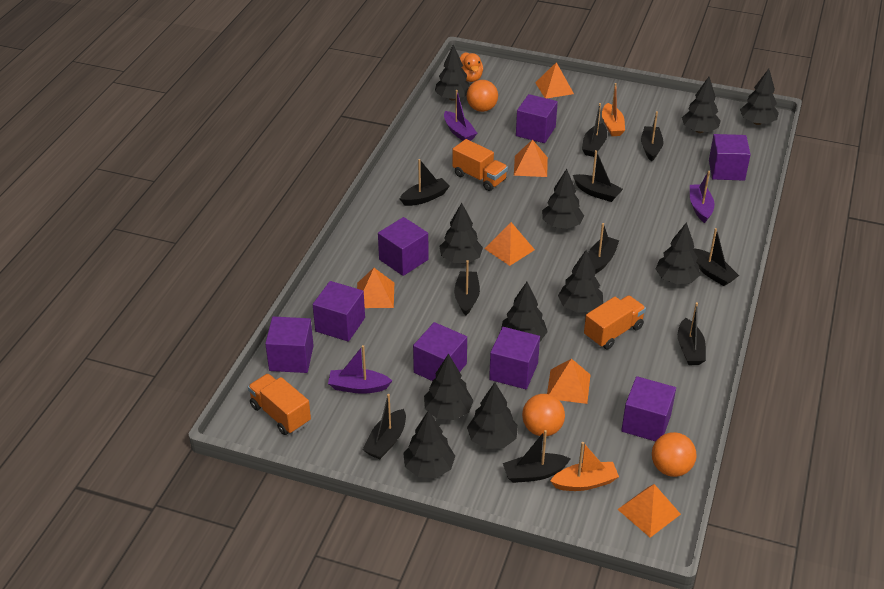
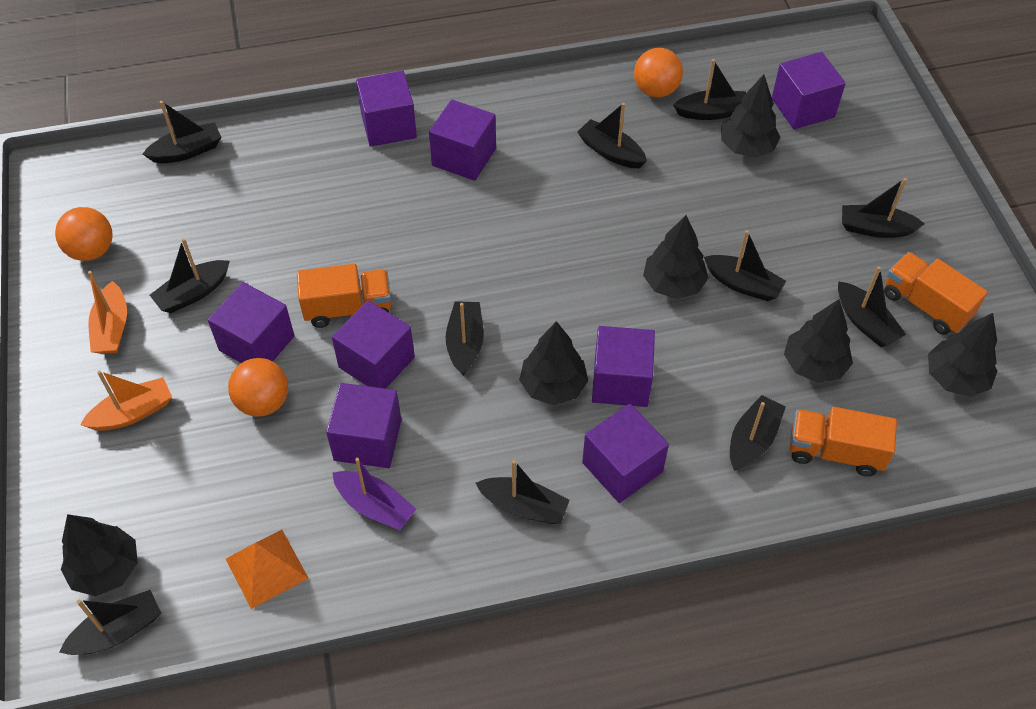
black boat: 10 -> 11
black tree: 11 -> 6
orange duck: 1 -> 0
orange pyramid: 6 -> 1
purple boat: 3 -> 1

